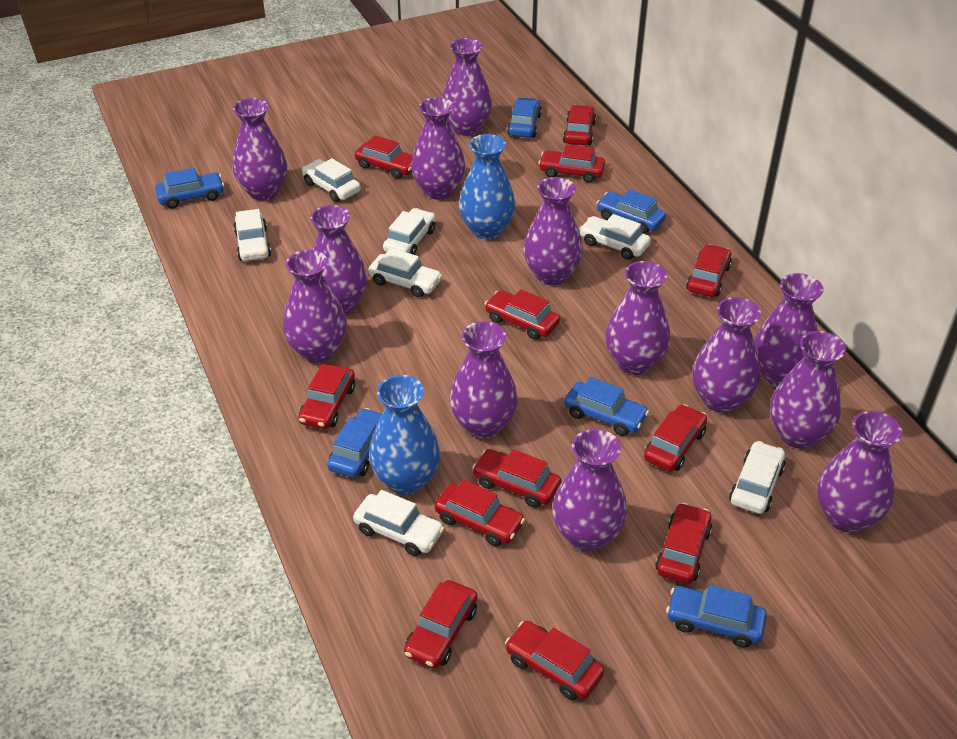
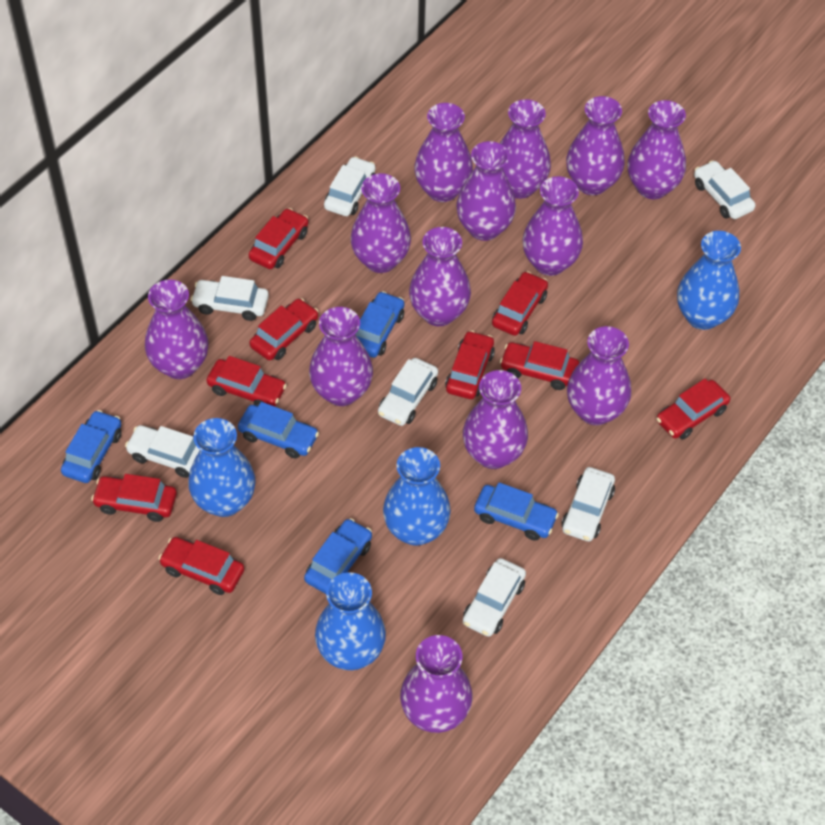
blue car: 6 -> 5
blue vase: 2 -> 4
red car: 12 -> 9

